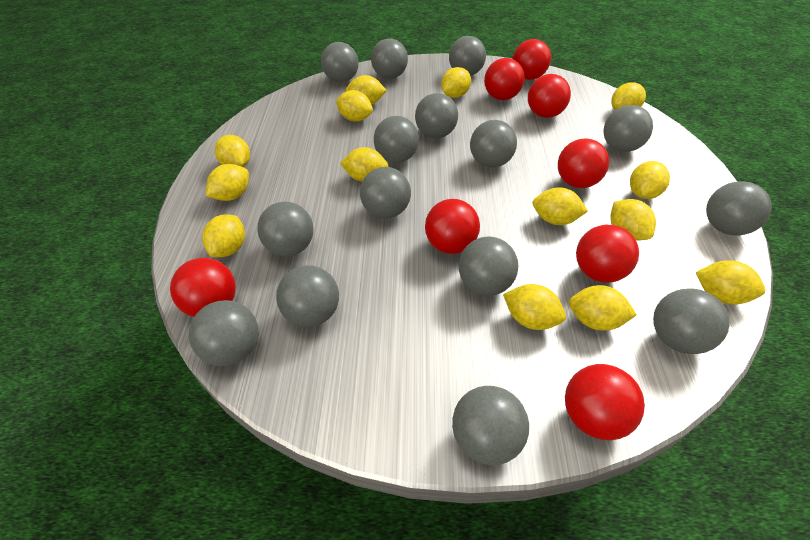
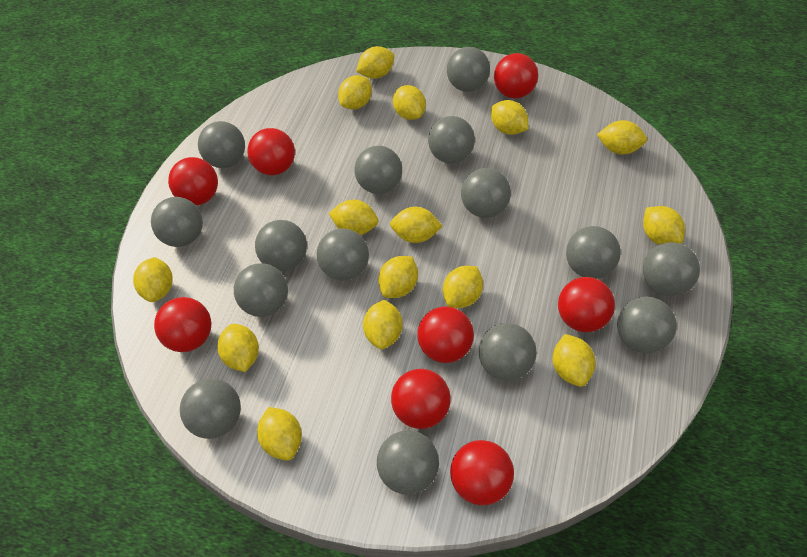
yellow lemon: 14 -> 15

